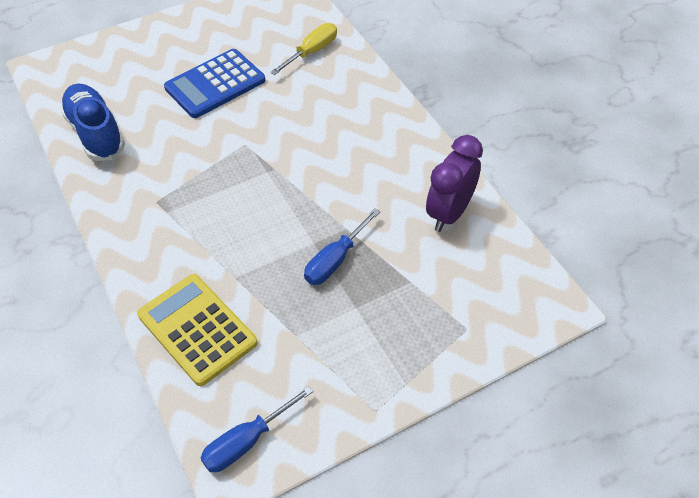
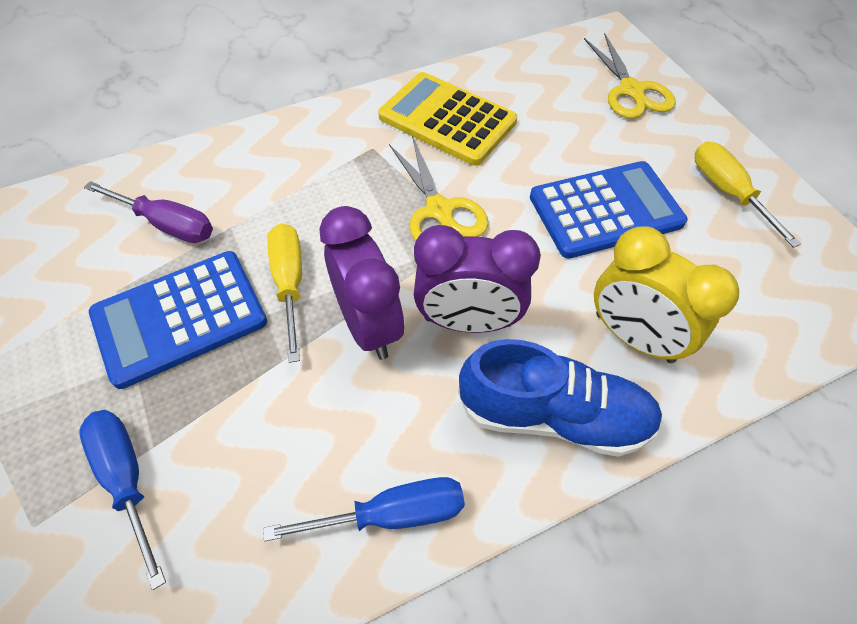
blue calculator: 1 -> 2
purple clock: 1 -> 2
purple screwdriver: 0 -> 1
yellow clock: 0 -> 1
yellow scissors: 0 -> 2
yellow screwdriver: 1 -> 2

